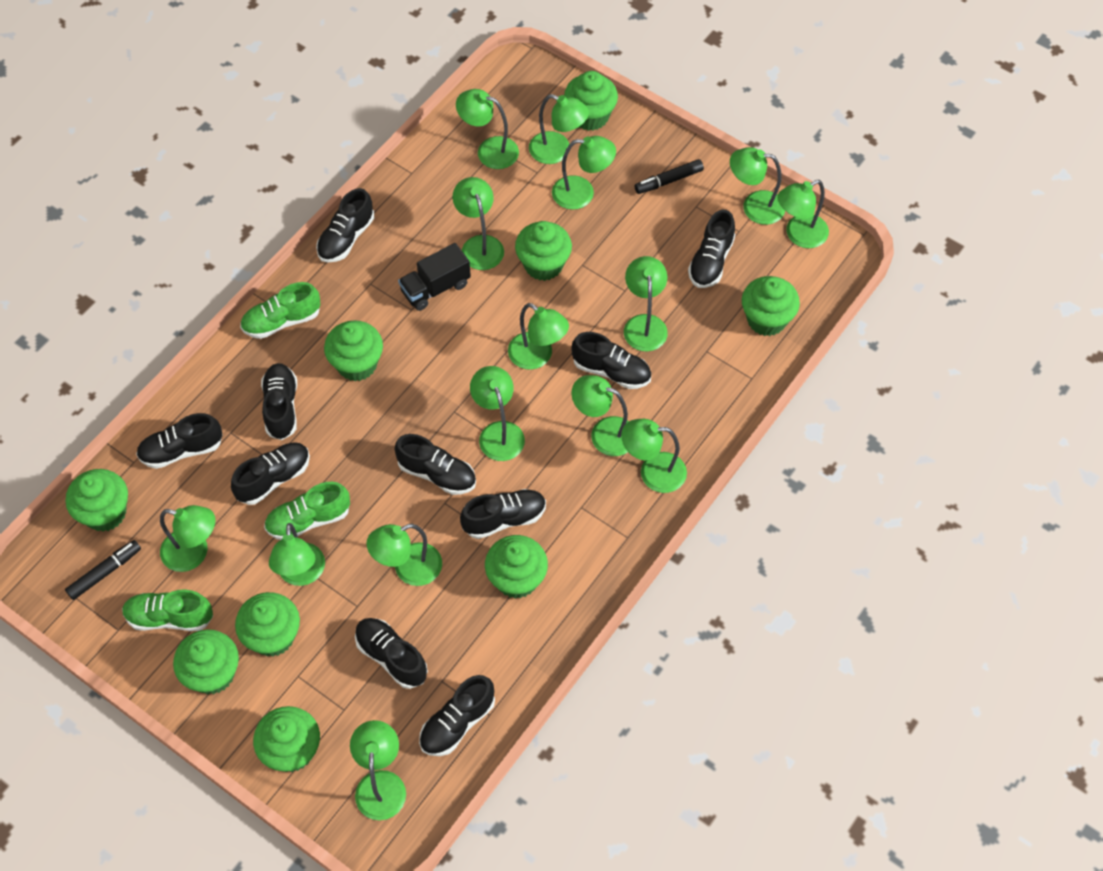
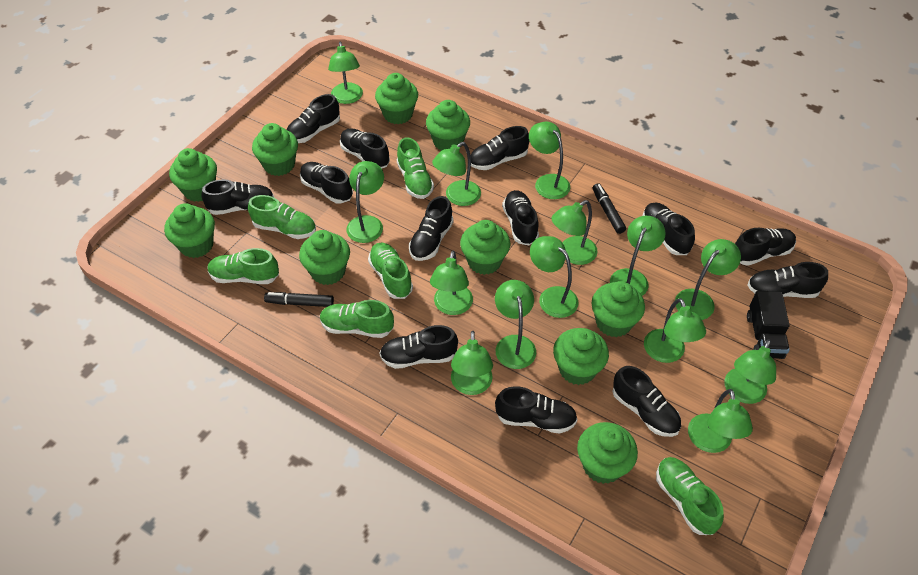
black shoe: 10 -> 13
green cupcake: 9 -> 10
green lamp: 15 -> 14
green shoe: 3 -> 6

